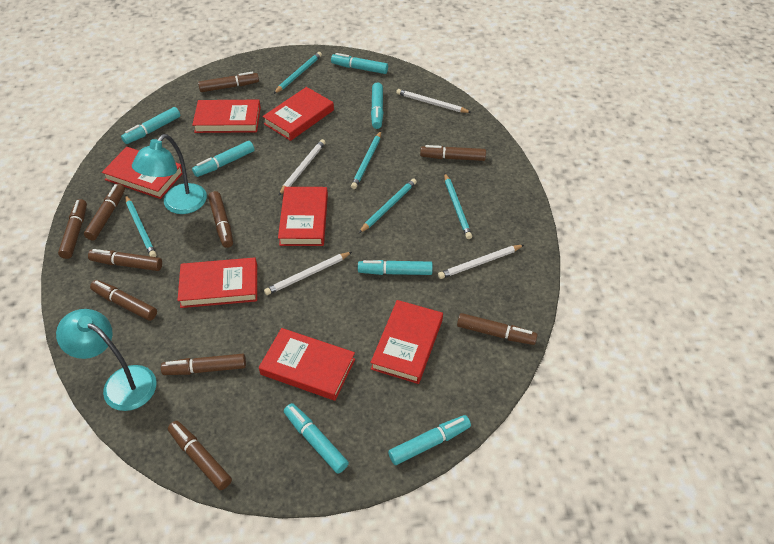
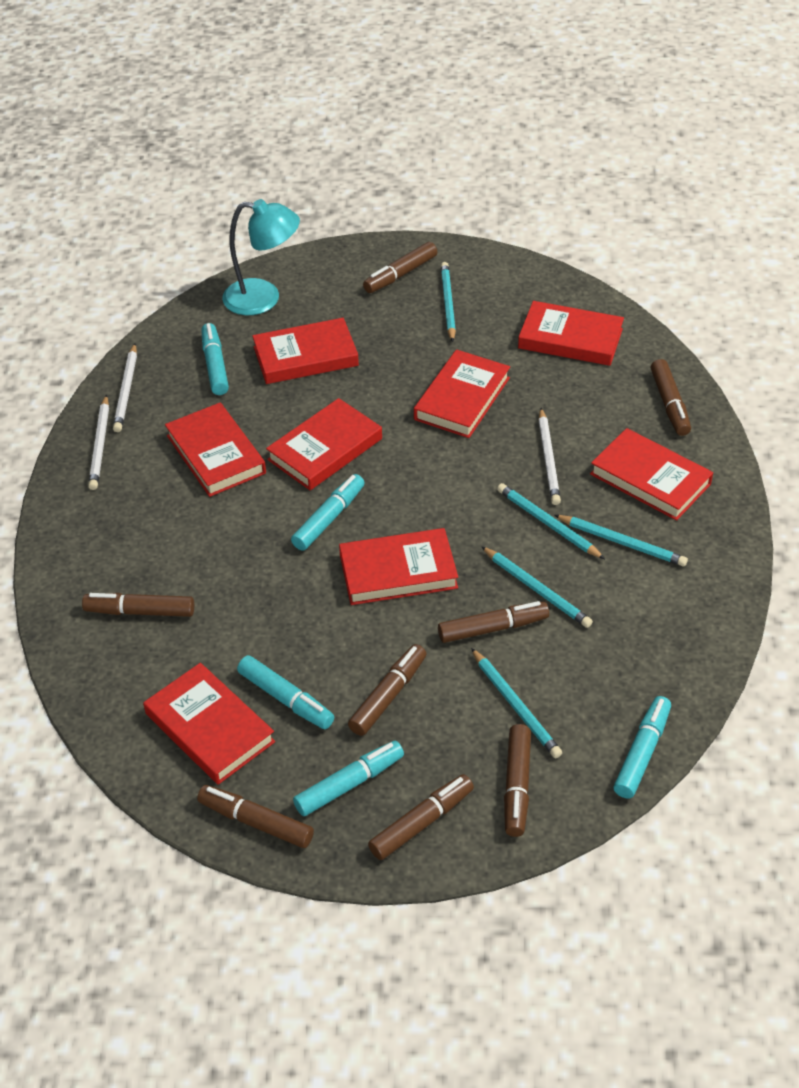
brown marker: 10 -> 8
red book: 7 -> 8
turquoise lamp: 2 -> 1
turquoise marker: 7 -> 5
white pencil: 4 -> 3

